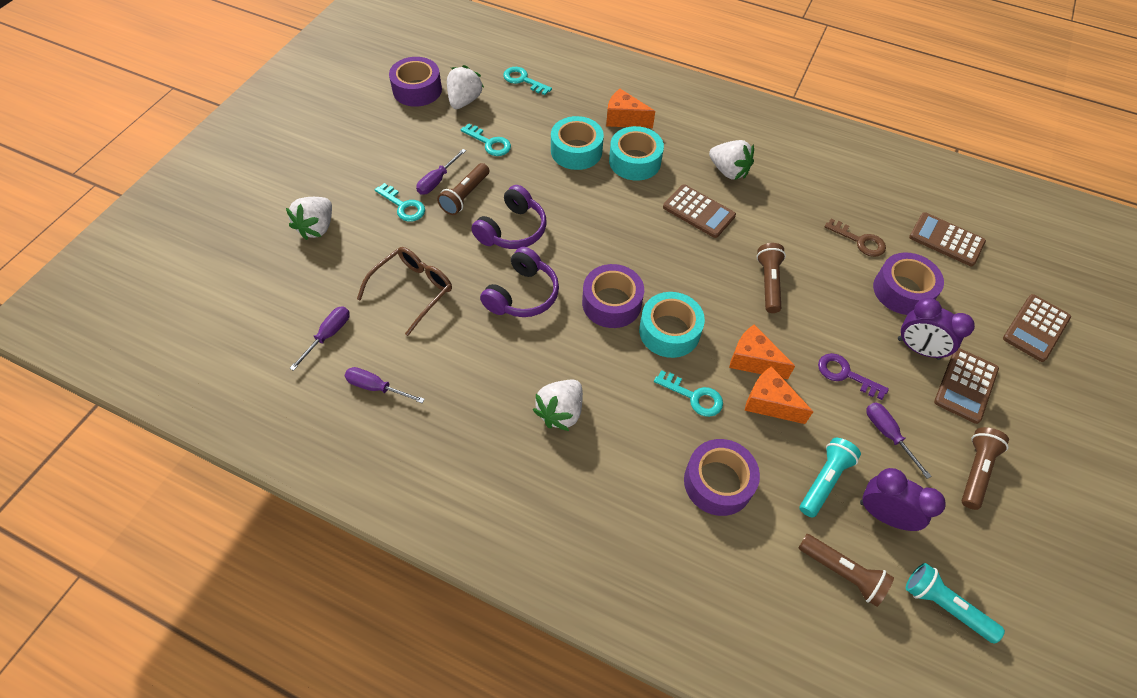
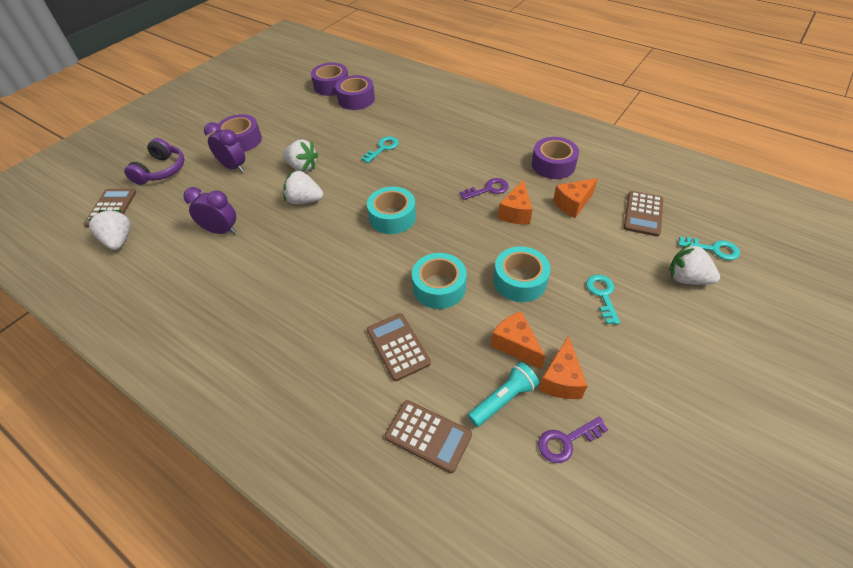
brown flashlight: 4 -> 0
brown glasses: 1 -> 0
brown key: 1 -> 0
orange cheese: 3 -> 4
purple headphones: 2 -> 1
purple key: 1 -> 2
purple screwdriver: 4 -> 0
turquoise flashlight: 2 -> 1
turquoise key: 4 -> 3

